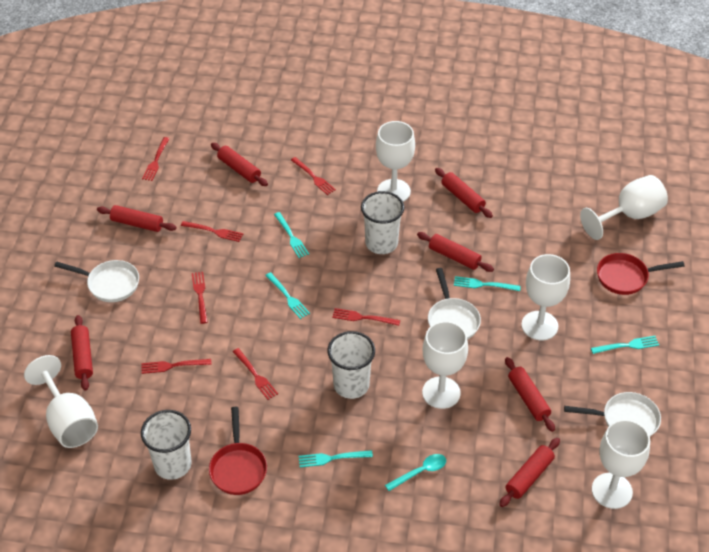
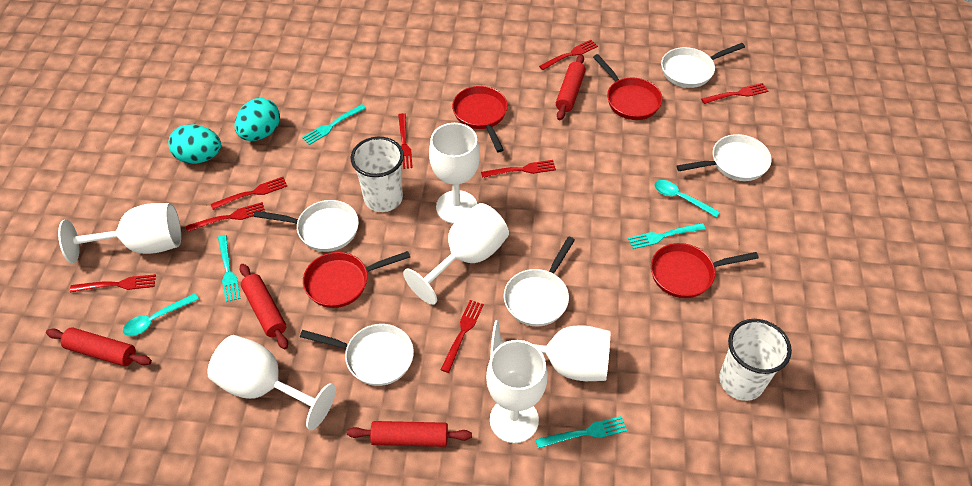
red fork: 7 -> 8
red pan: 2 -> 4
red rolling pin: 7 -> 4
turquoise egg: 0 -> 2
turquoise fork: 5 -> 4
turquoise spoon: 1 -> 2
white cup: 3 -> 2
white pan: 3 -> 5

